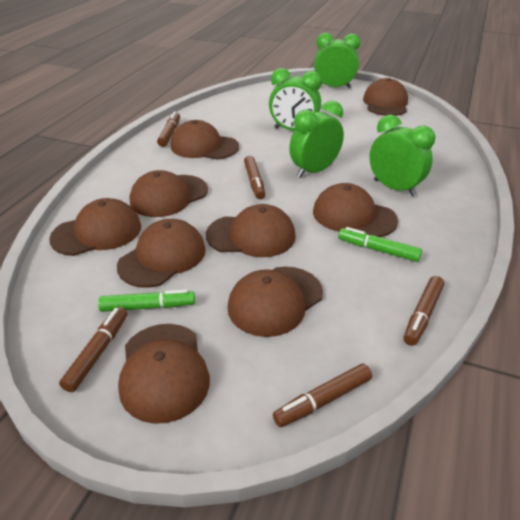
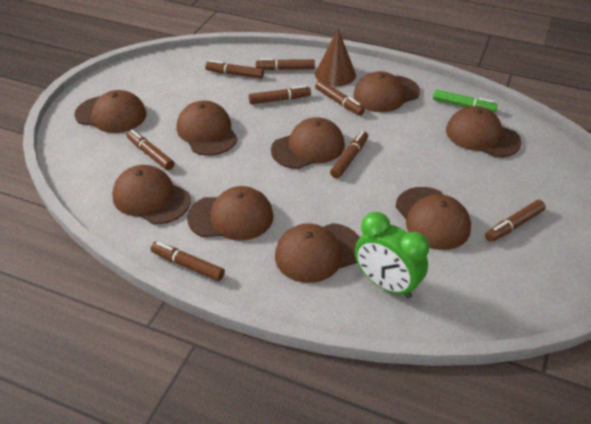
brown cone: 0 -> 1
brown marker: 5 -> 8
green clock: 4 -> 1
green marker: 2 -> 1

